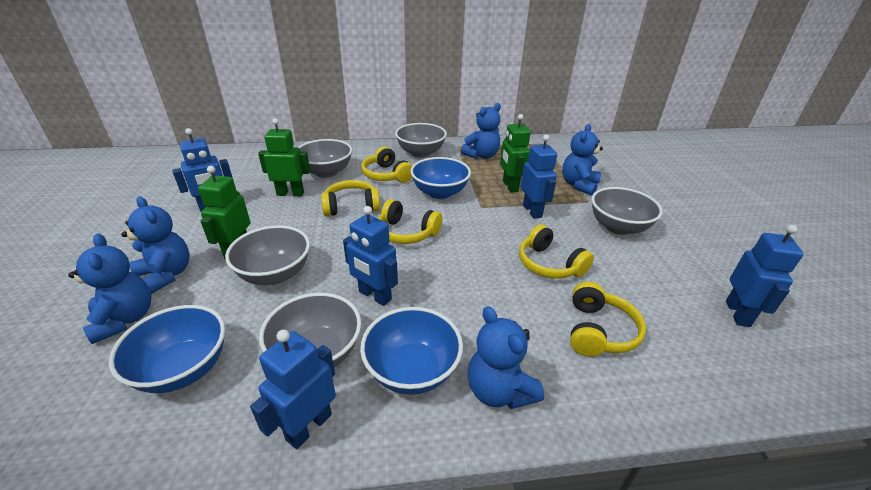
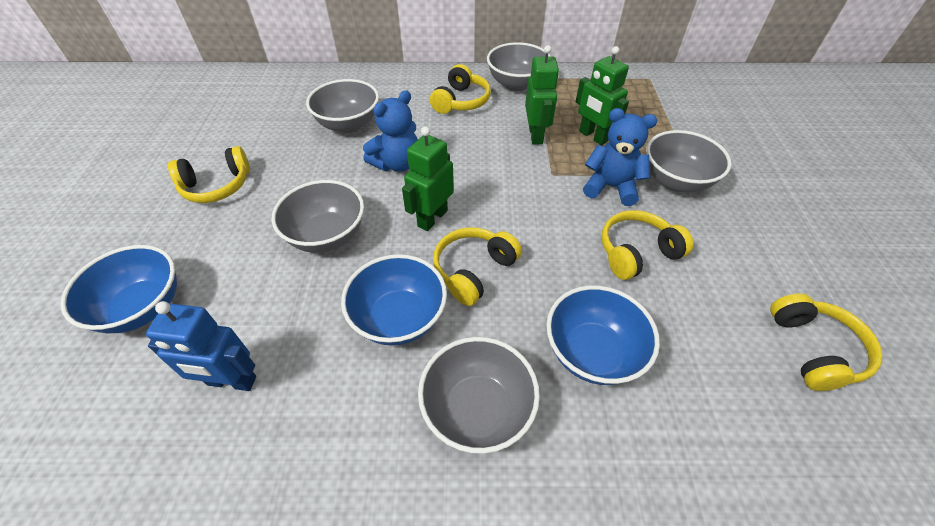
blue robot: 5 -> 1
blue teddy bear: 5 -> 2

